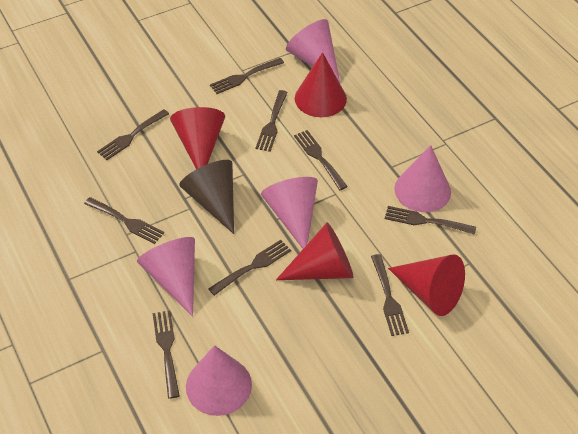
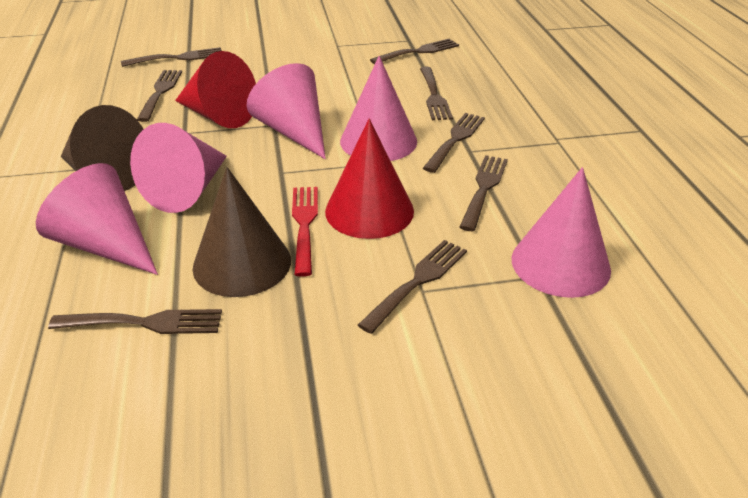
brown cone: 1 -> 2
brown fork: 9 -> 8
red cone: 4 -> 2
red fork: 0 -> 1

